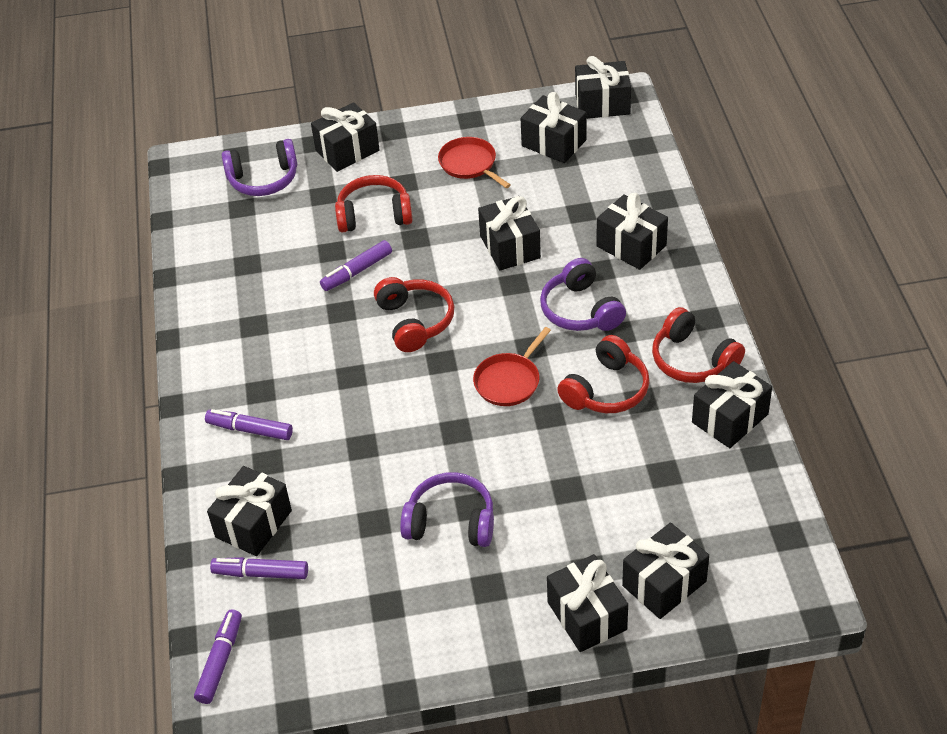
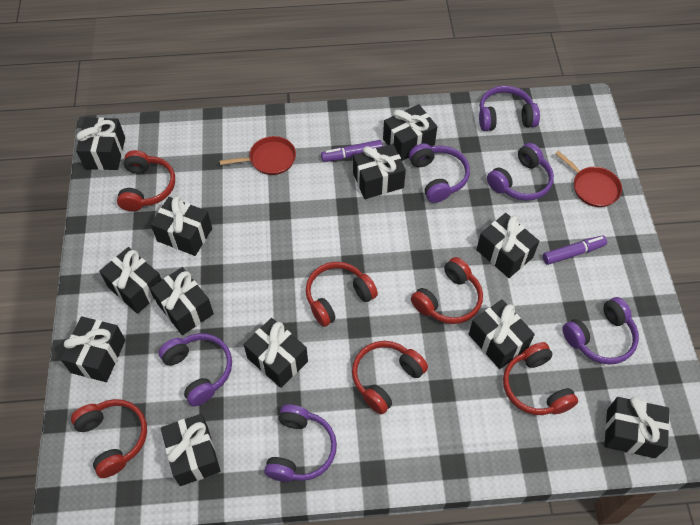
black gift: 9 -> 12
purple headphones: 3 -> 6
purple marker: 4 -> 2
red headphones: 4 -> 6

